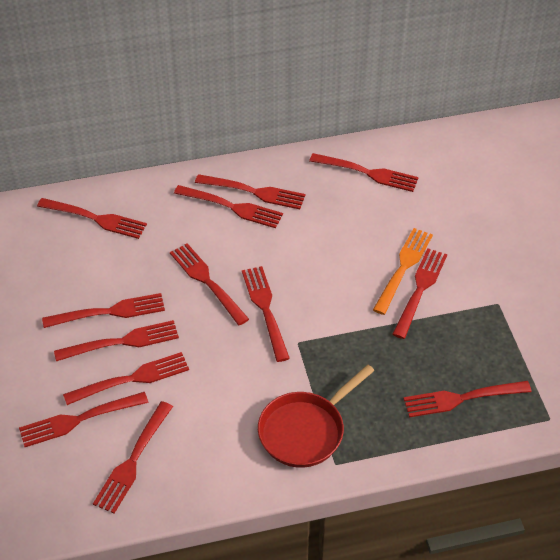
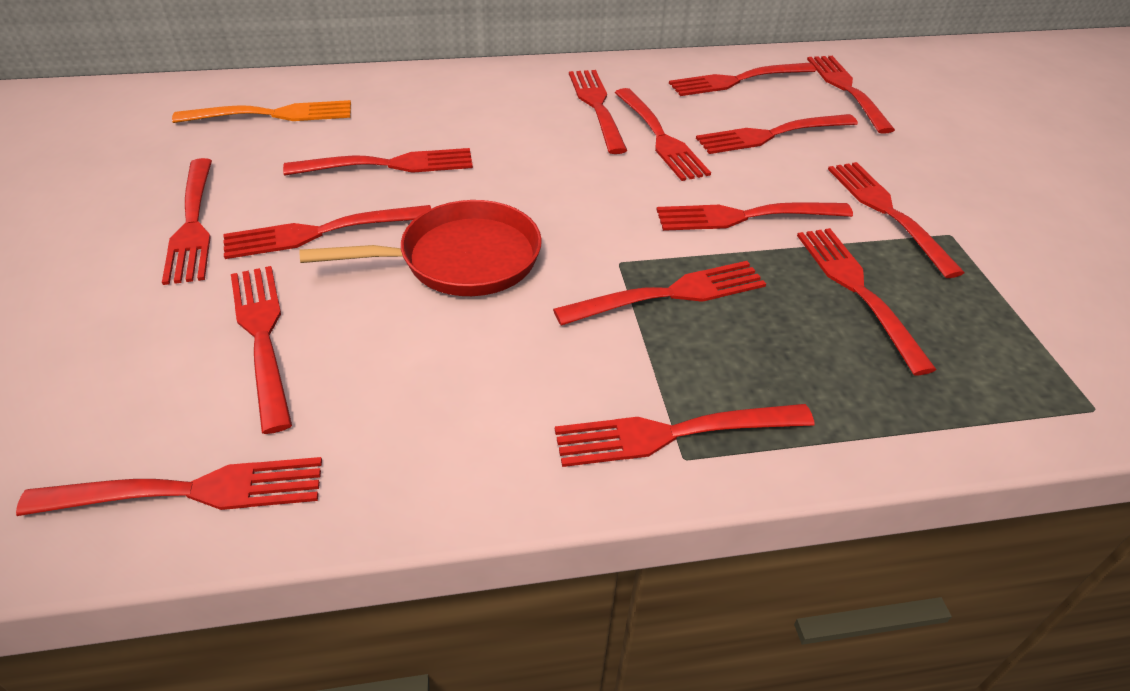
red fork: 13 -> 15

